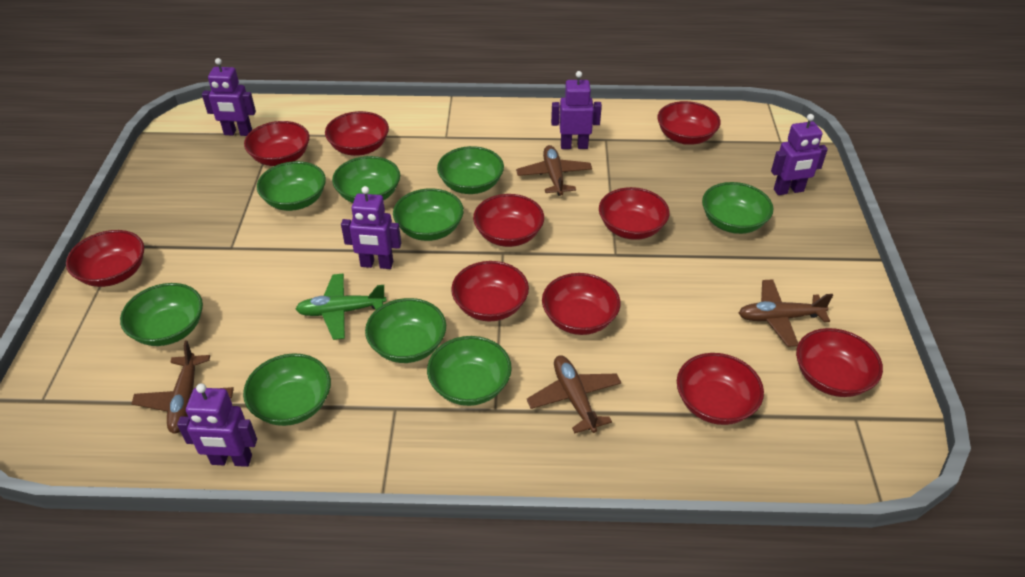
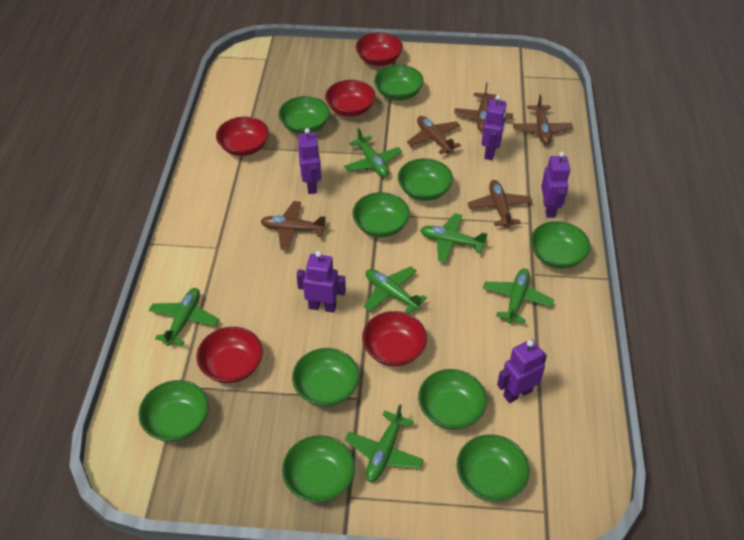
brown plane: 4 -> 5
green bowl: 9 -> 10
green plane: 1 -> 6
red bowl: 10 -> 5

